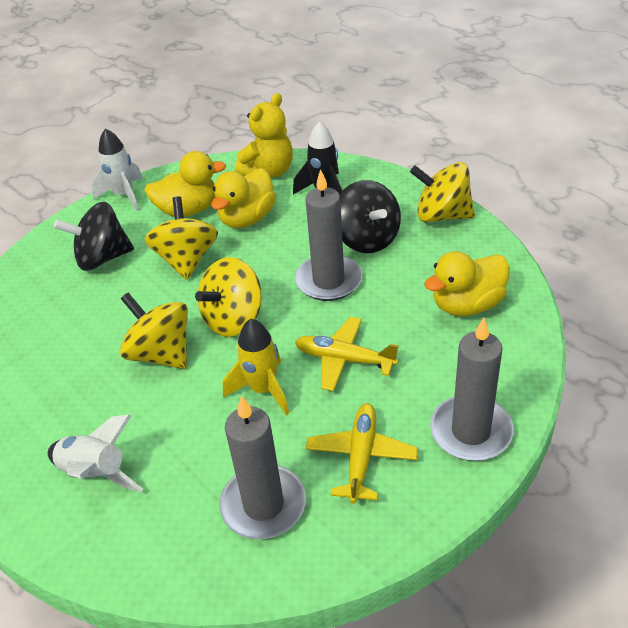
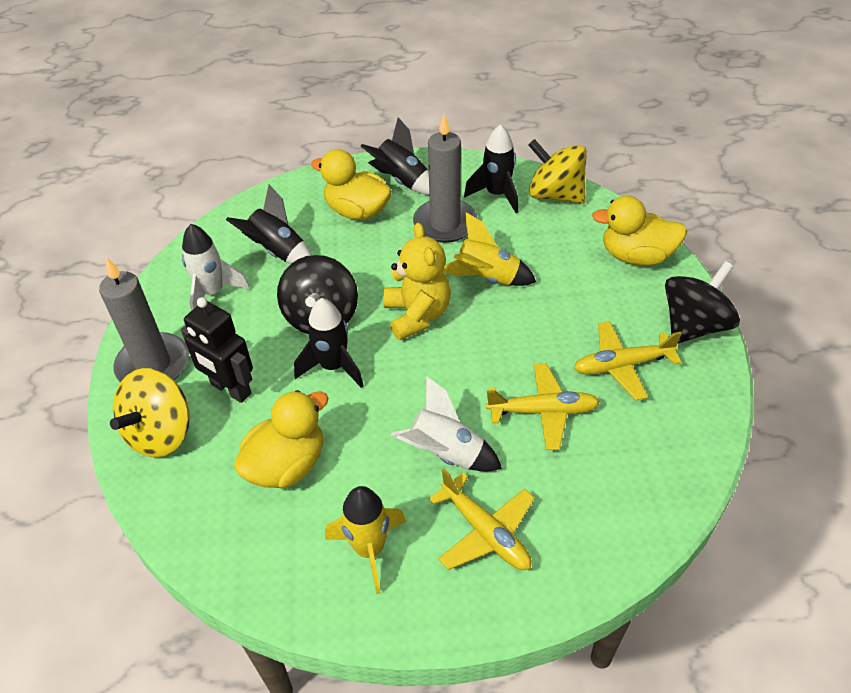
black robot: 0 -> 1
black rocket: 1 -> 4
grey candle: 3 -> 2
yellow plane: 2 -> 3
yellow rocket: 1 -> 2
yellow spinning top: 4 -> 2

